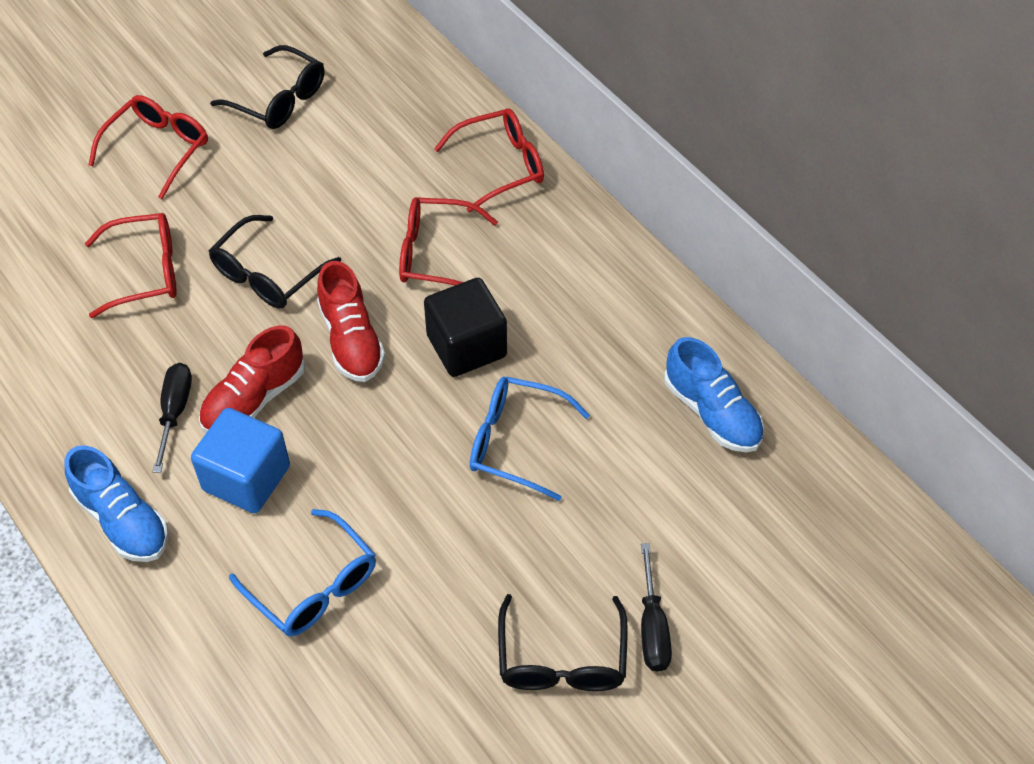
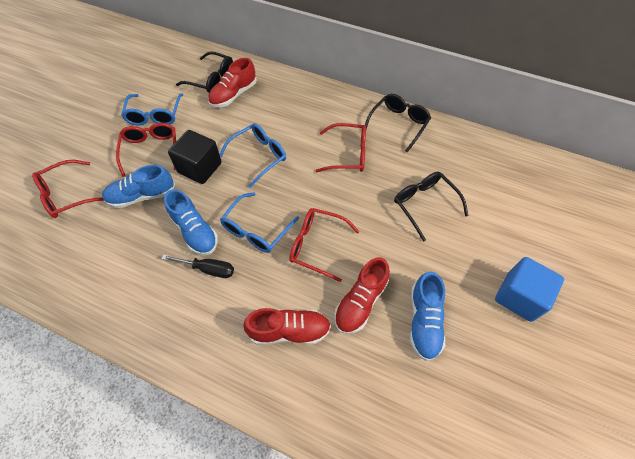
black screwdriver: 2 -> 1
blue glasses: 2 -> 3
blue shoe: 2 -> 3
red shoe: 2 -> 3

